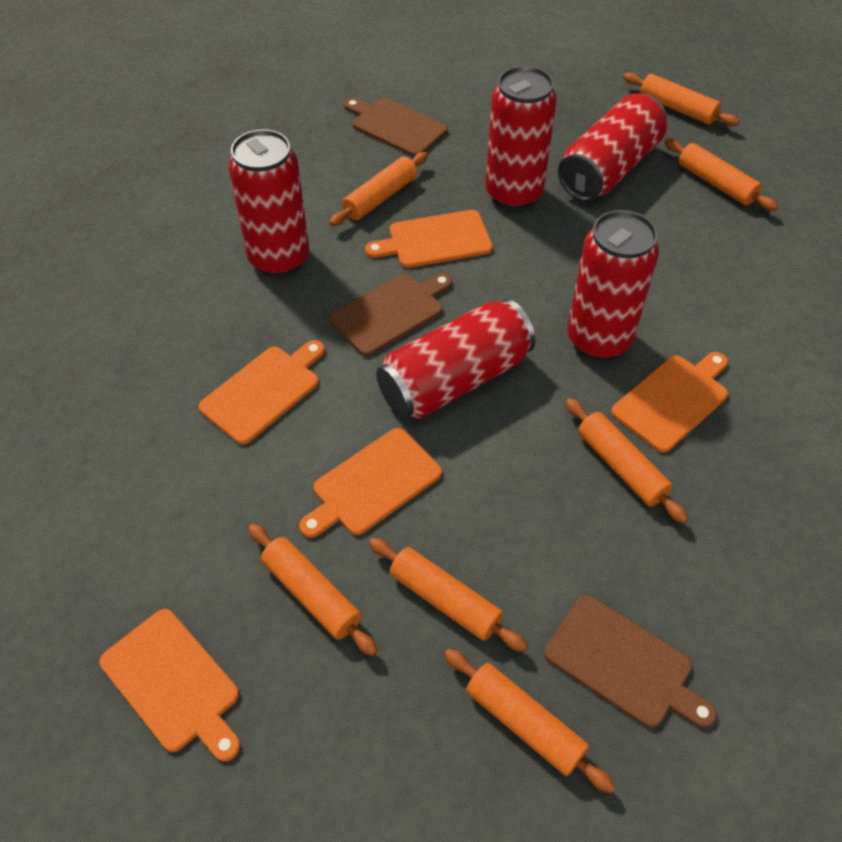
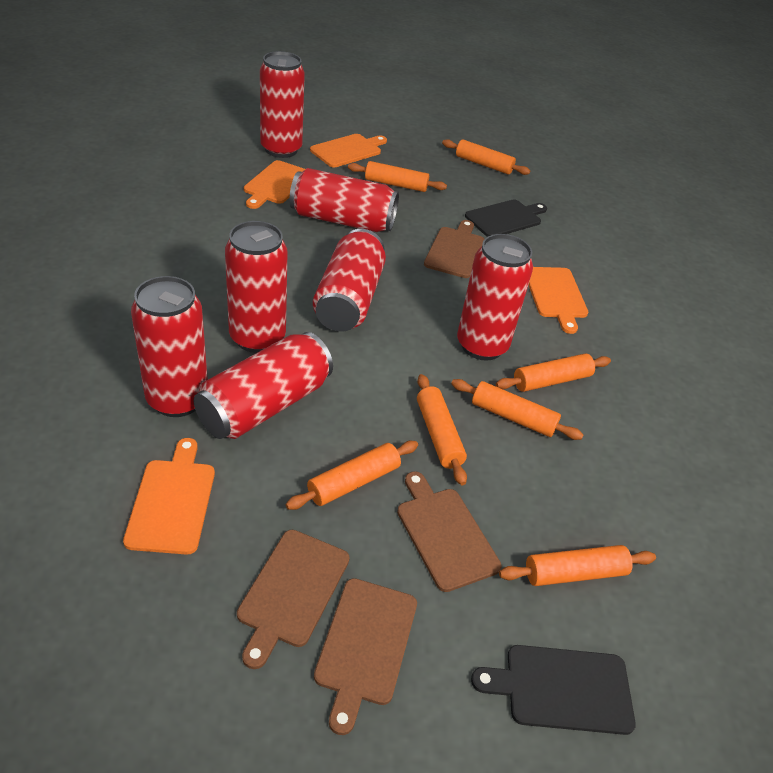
black cutting board: 0 -> 2
brown cutting board: 3 -> 4
orange cutting board: 5 -> 4
red can: 5 -> 7

